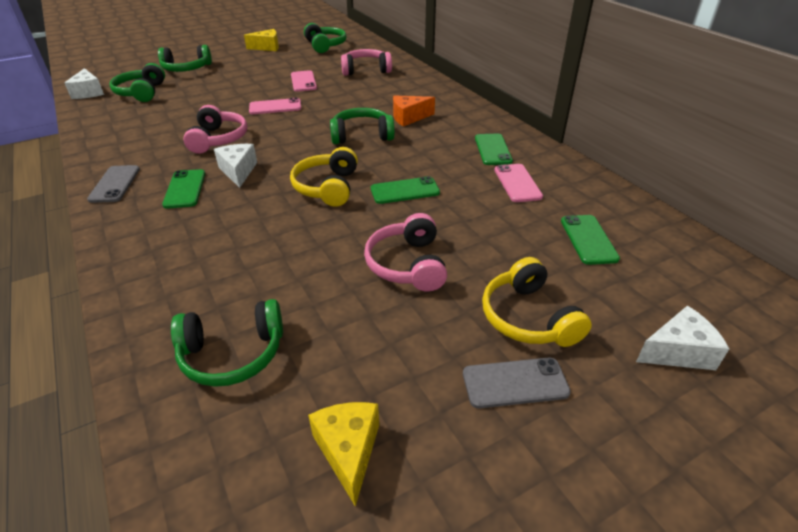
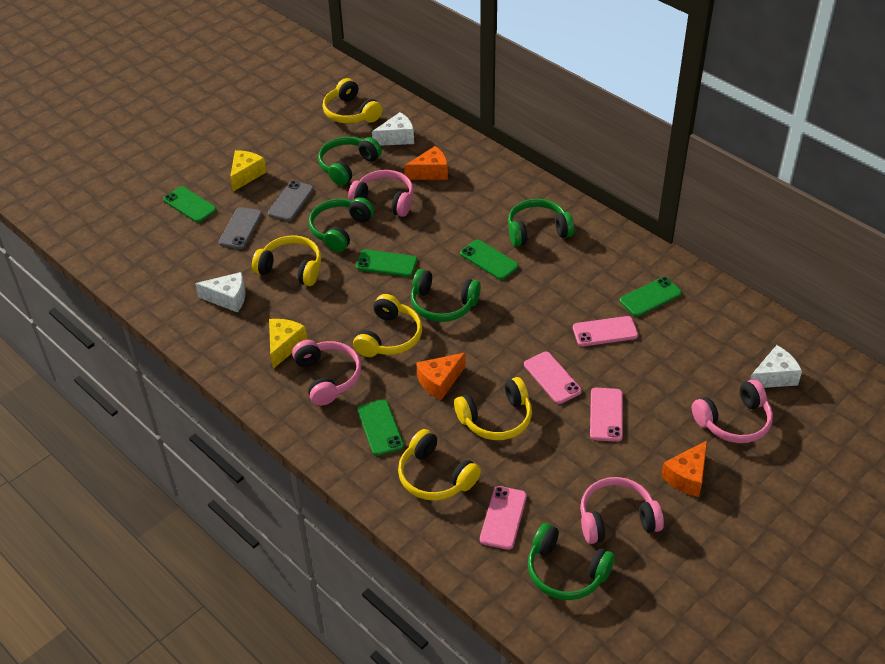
green phone: 4 -> 5
orange cheese: 1 -> 3
pink headphones: 3 -> 4
pink phone: 3 -> 4
yellow headphones: 2 -> 5

